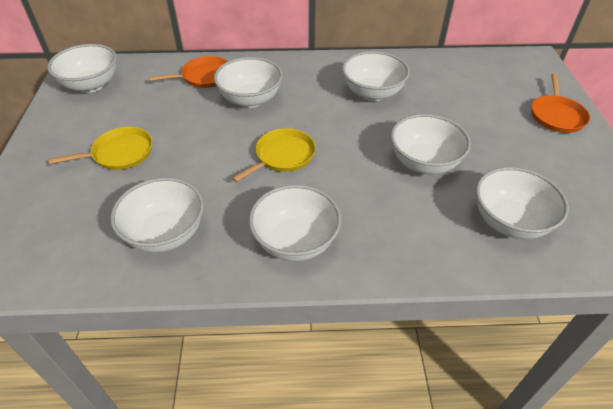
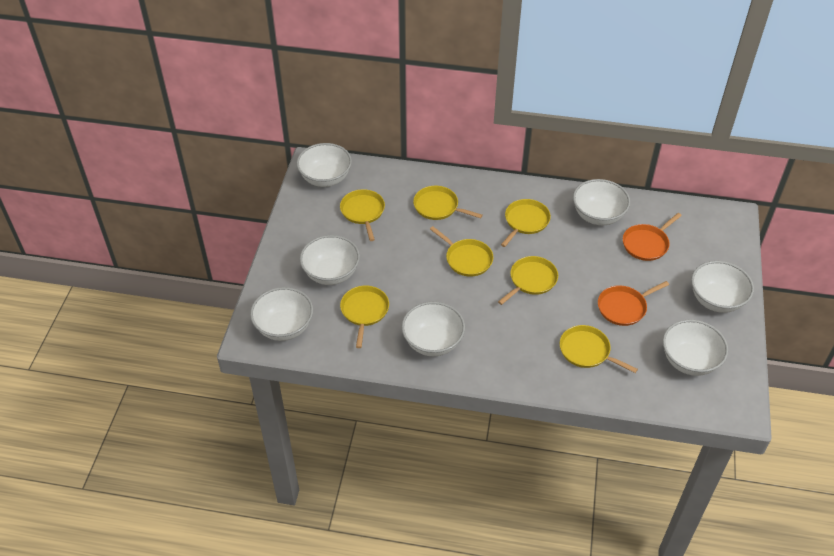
yellow pan: 2 -> 7

